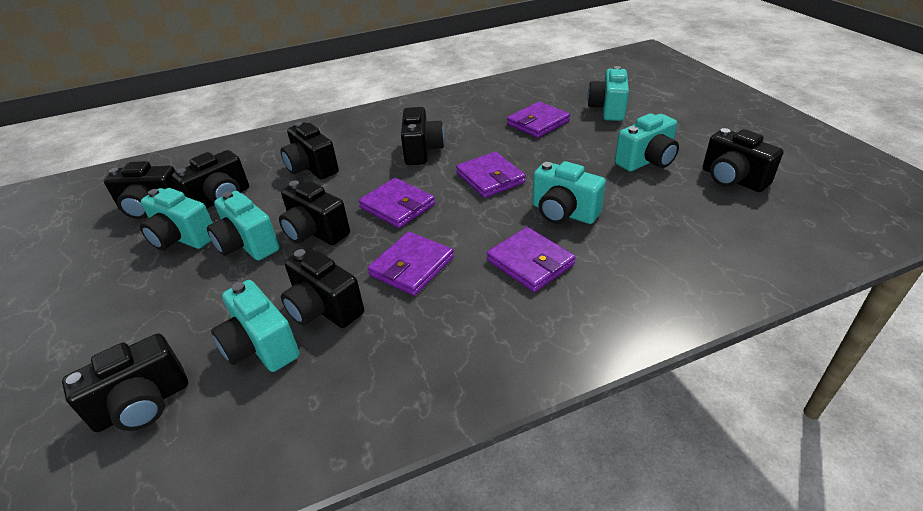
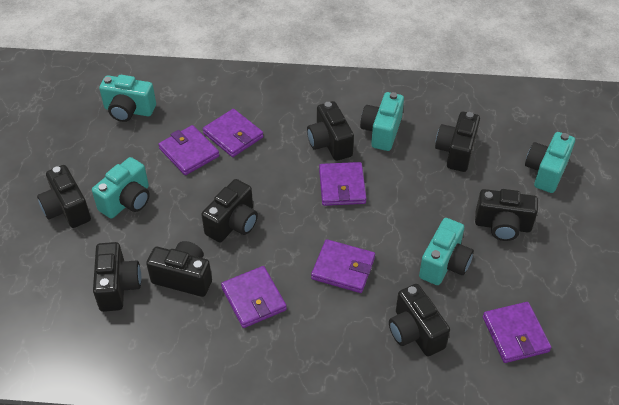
purple wallet: 5 -> 6
turquoise camera: 6 -> 5

